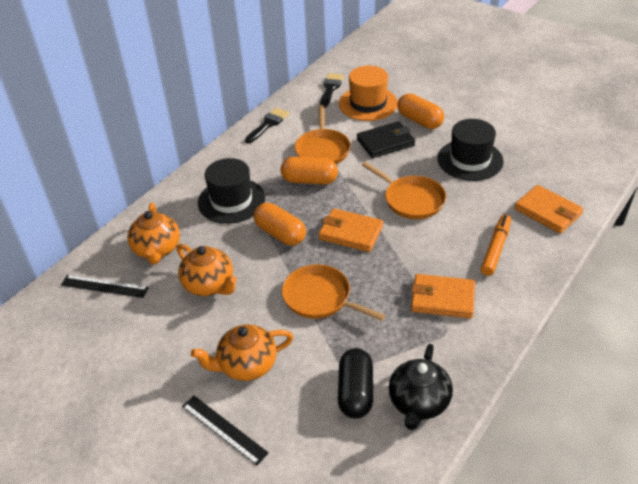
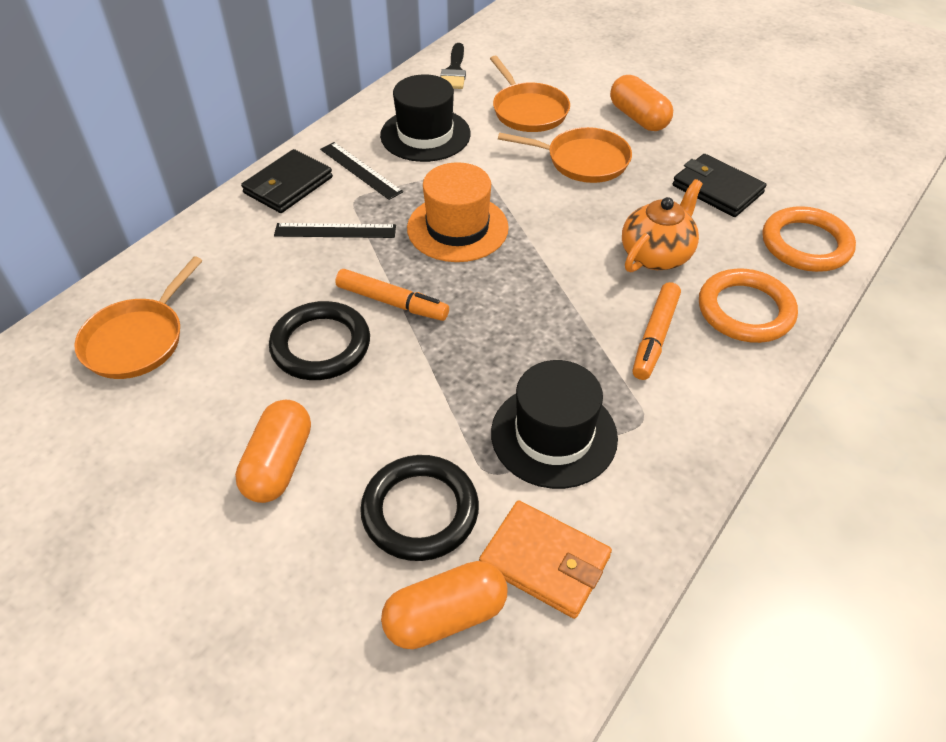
black brush: 2 -> 1
black capsule: 1 -> 0
black ring: 0 -> 2
black teapot: 1 -> 0
black wallet: 1 -> 2
orange marker: 1 -> 2
orange ring: 0 -> 2
orange teapot: 3 -> 1
orange wallet: 3 -> 1

